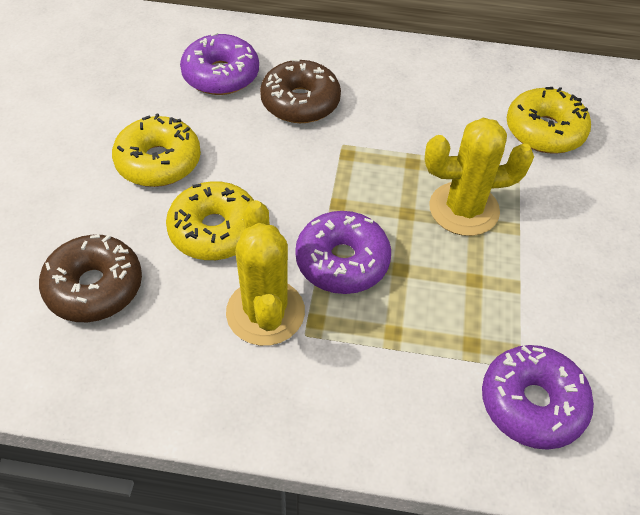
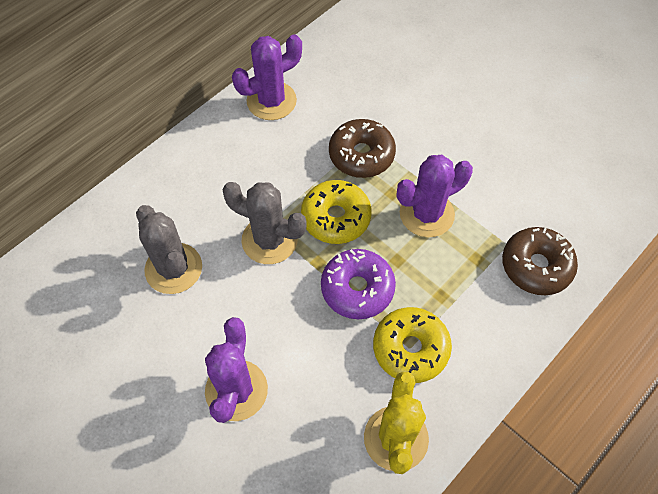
grey cactus: 0 -> 2
purple cactus: 0 -> 3
purple donut: 3 -> 1
yellow cactus: 2 -> 1
yellow donut: 3 -> 2

